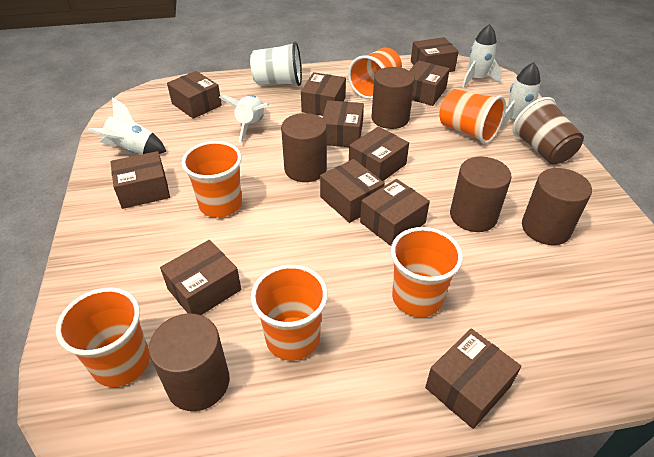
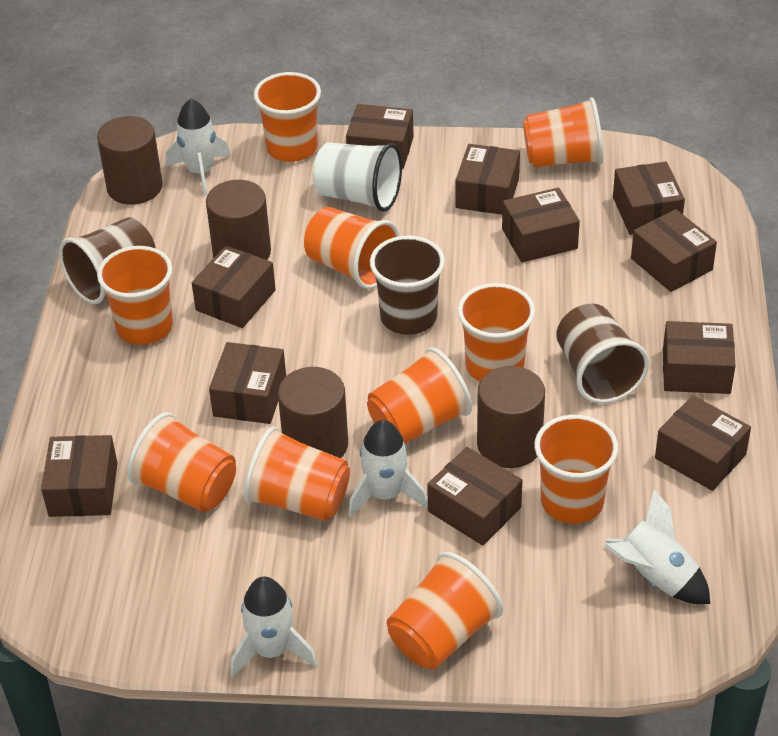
brown cup: 1 -> 3
brown cylinder: 5 -> 4
orange cup: 6 -> 10

